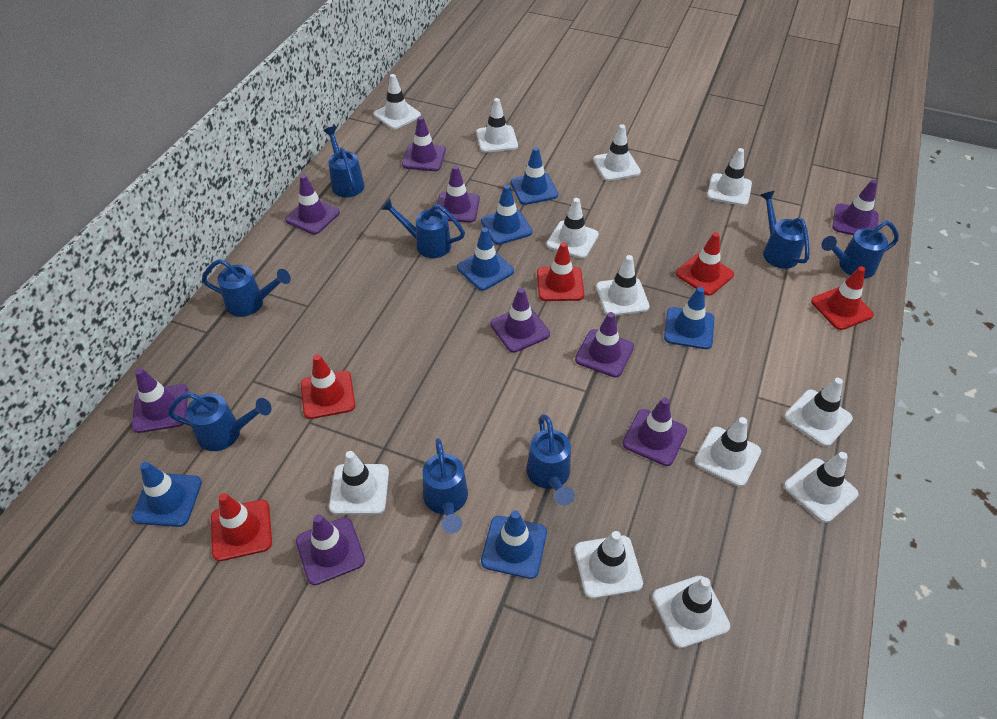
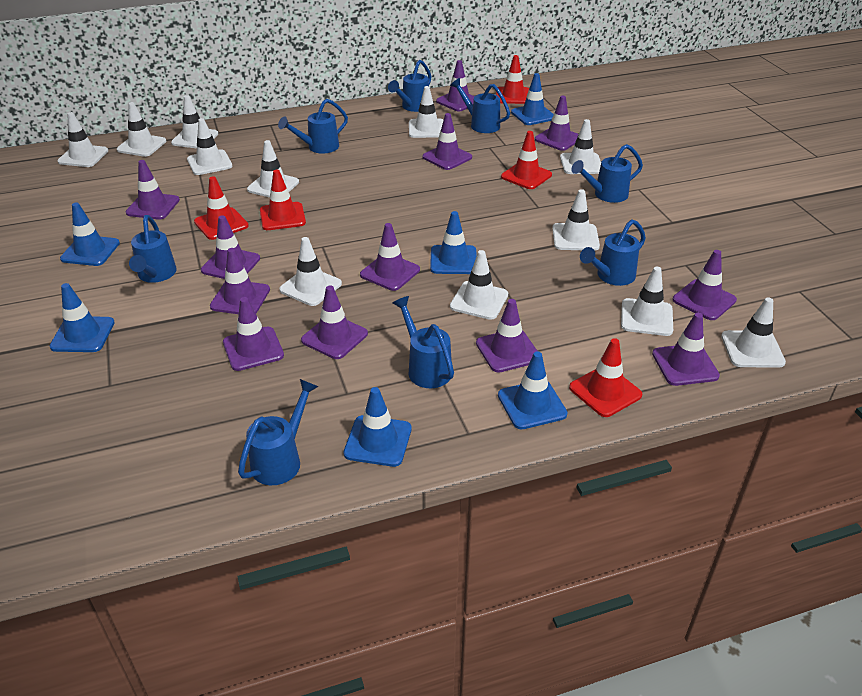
purple traffic cone: 9 -> 12

